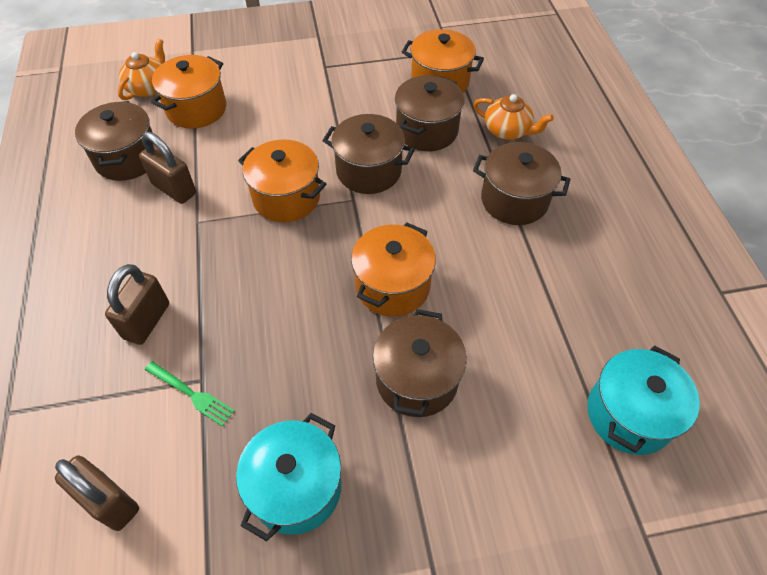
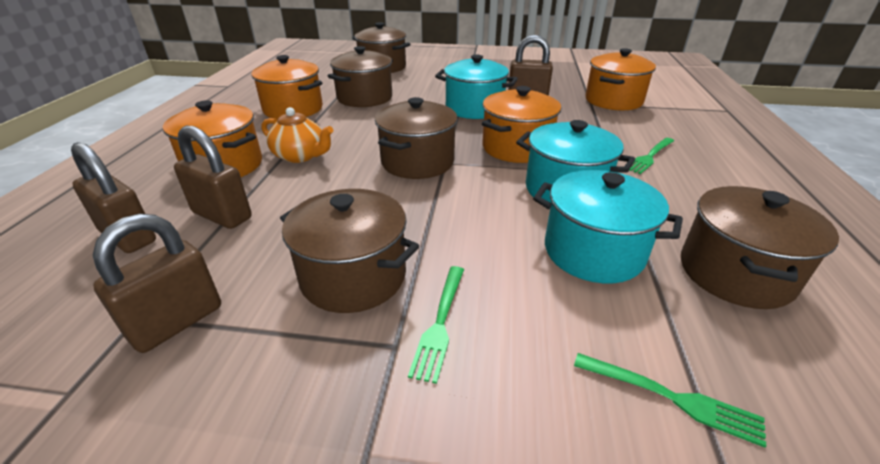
brown padlock: 3 -> 4
green fork: 1 -> 3
orange teapot: 2 -> 1
turquoise pot: 2 -> 3

